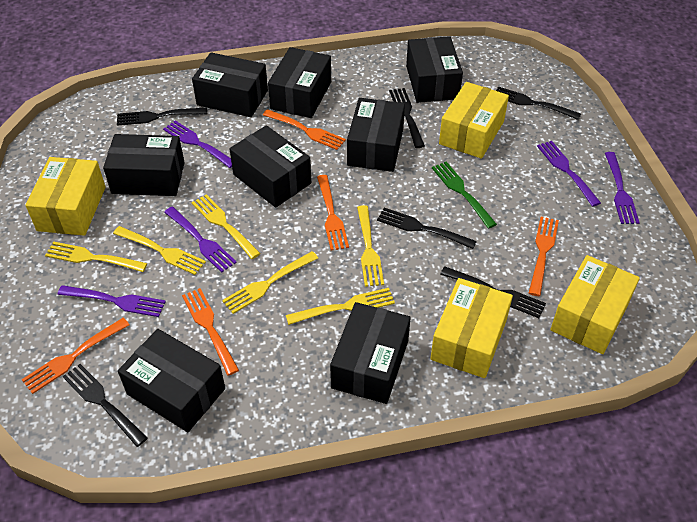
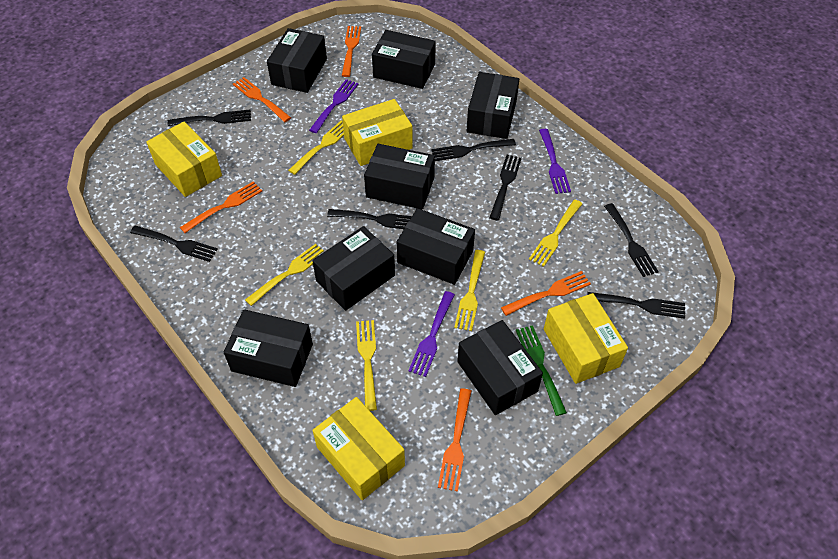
black fork: 6 -> 7
purple fork: 5 -> 3
yellow fork: 6 -> 5

